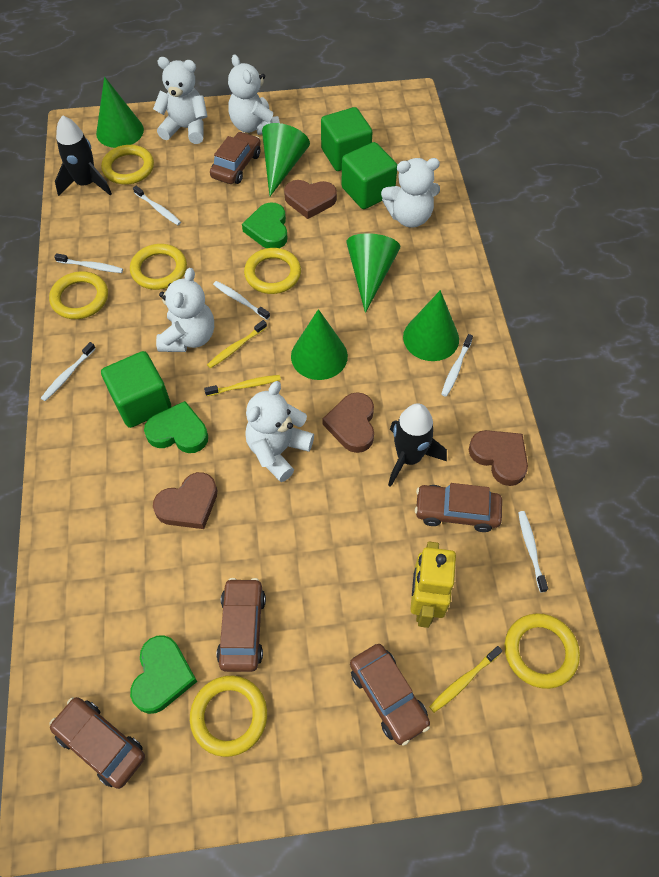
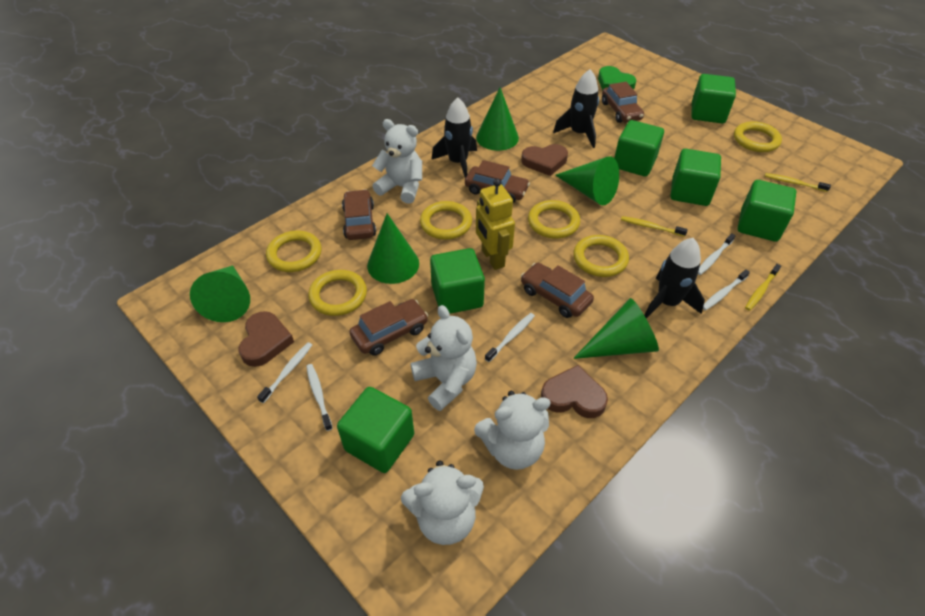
black rocket: 2 -> 3
brown heart: 4 -> 3
green cube: 3 -> 6
green heart: 3 -> 1
white teddy bear: 5 -> 4
white toothbrush: 6 -> 5

